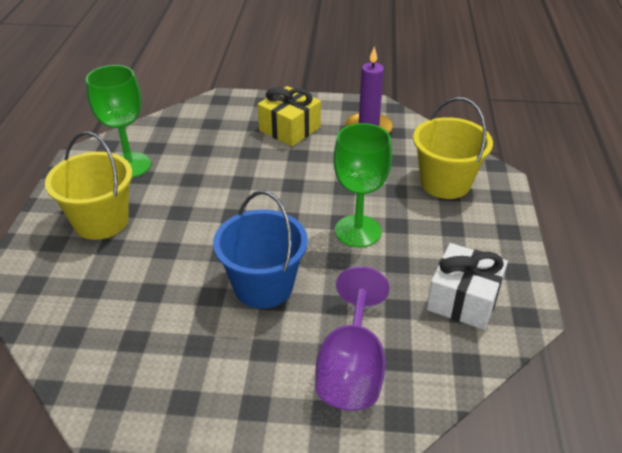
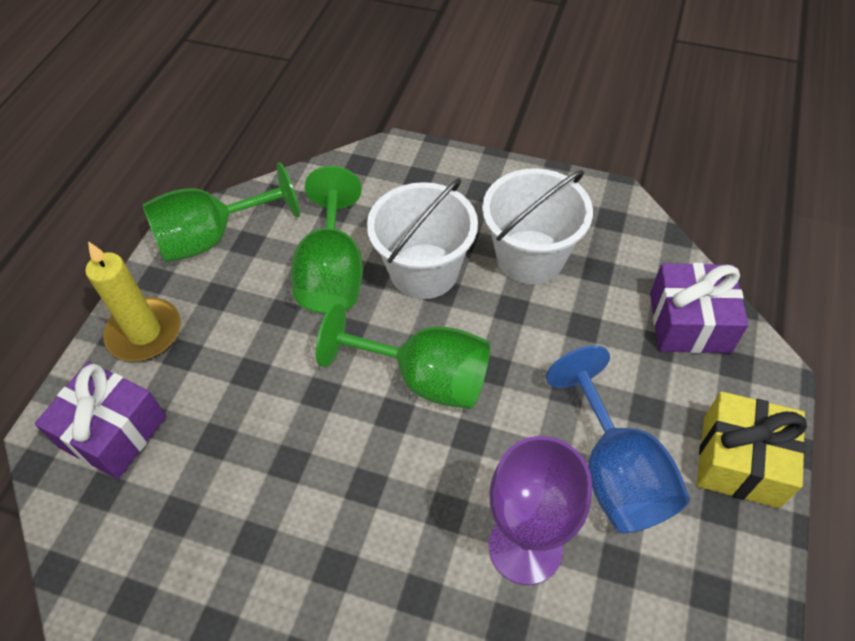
blue bucket: 1 -> 0
blue goblet: 0 -> 1
green goblet: 2 -> 3
purple candle: 1 -> 0
purple gift: 0 -> 2
white bucket: 0 -> 2
white gift: 1 -> 0
yellow bucket: 2 -> 0
yellow candle: 0 -> 1

